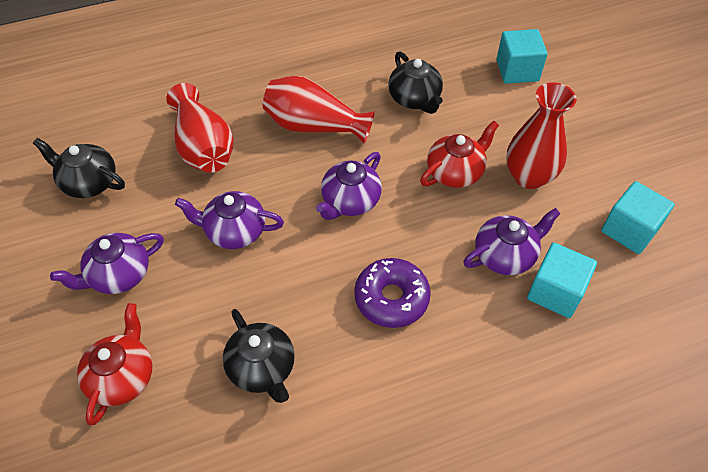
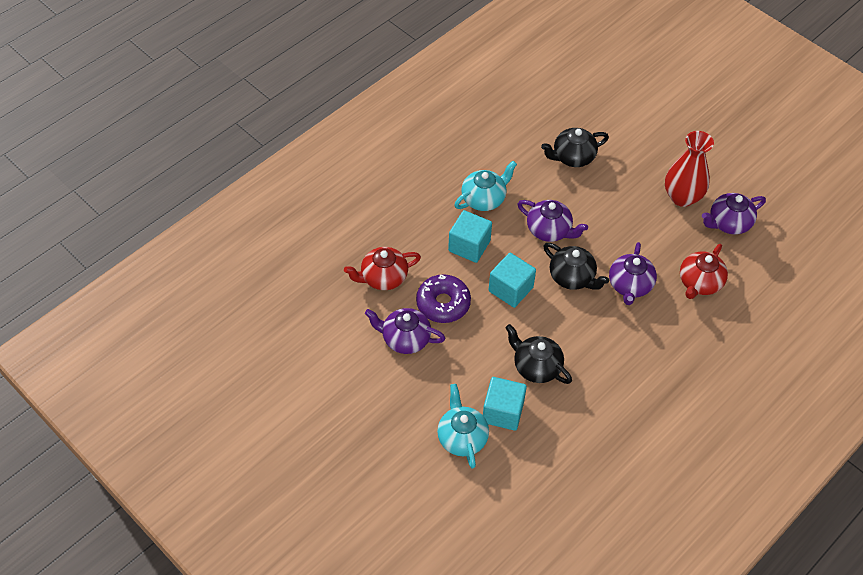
red vase: 3 -> 1
turquoise teapot: 0 -> 2

